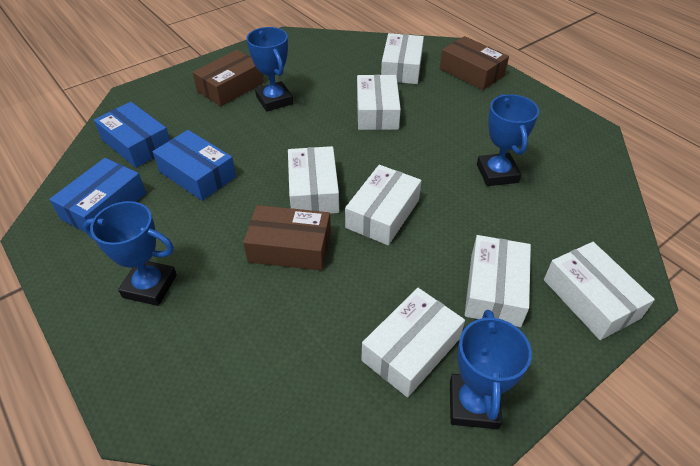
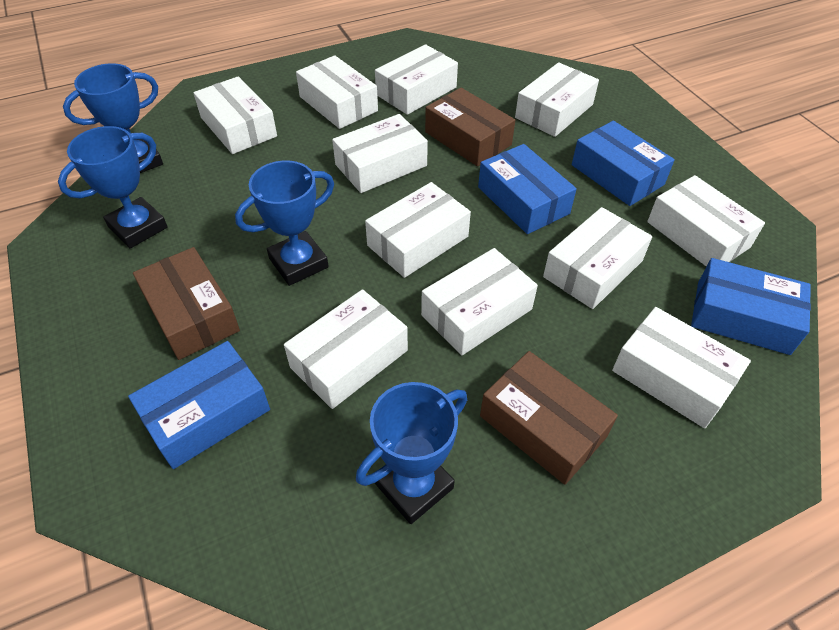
blue box: 3 -> 4
white box: 7 -> 11

